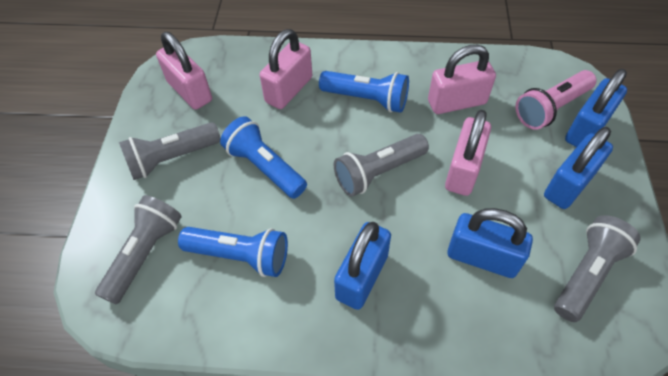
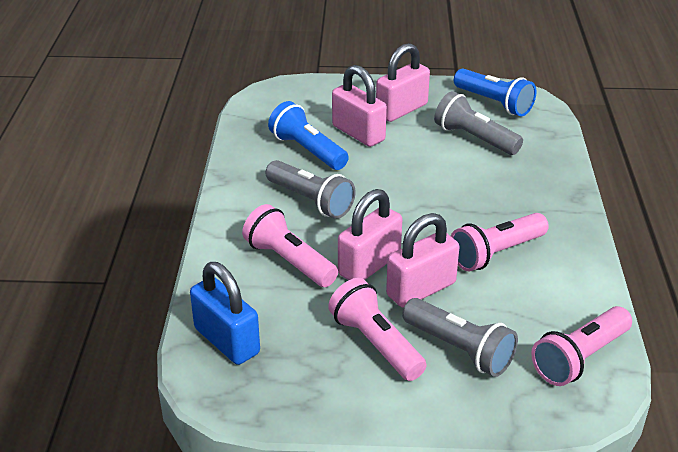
blue flashlight: 3 -> 2
blue padlock: 4 -> 1
grey flashlight: 4 -> 3
pink flashlight: 1 -> 4

